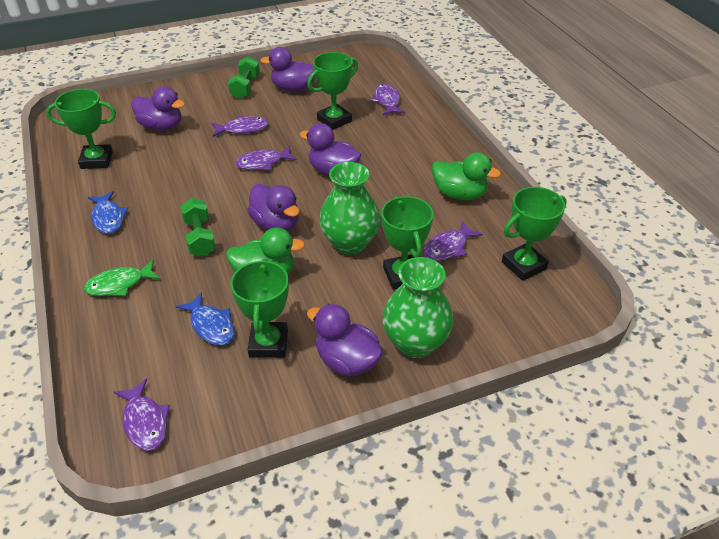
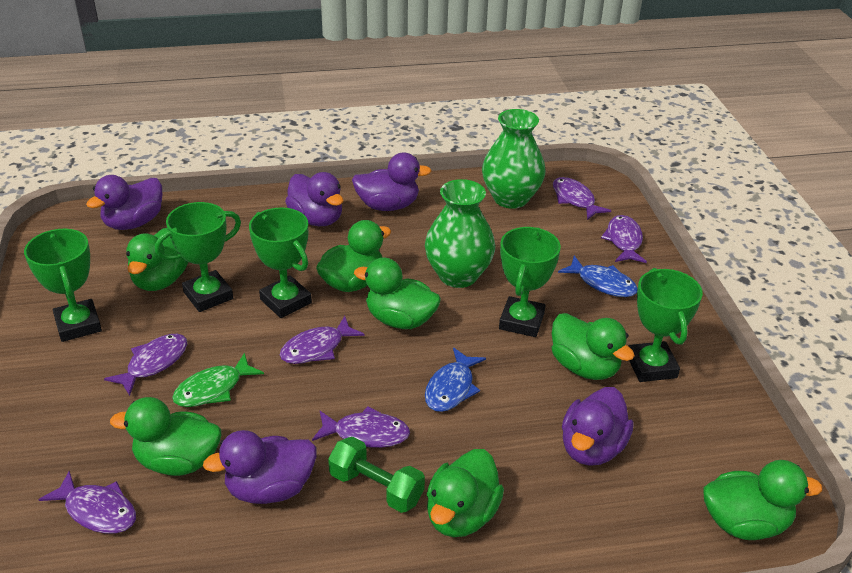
green duck: 2 -> 7
green dumbbell: 2 -> 1
purple fish: 5 -> 6

